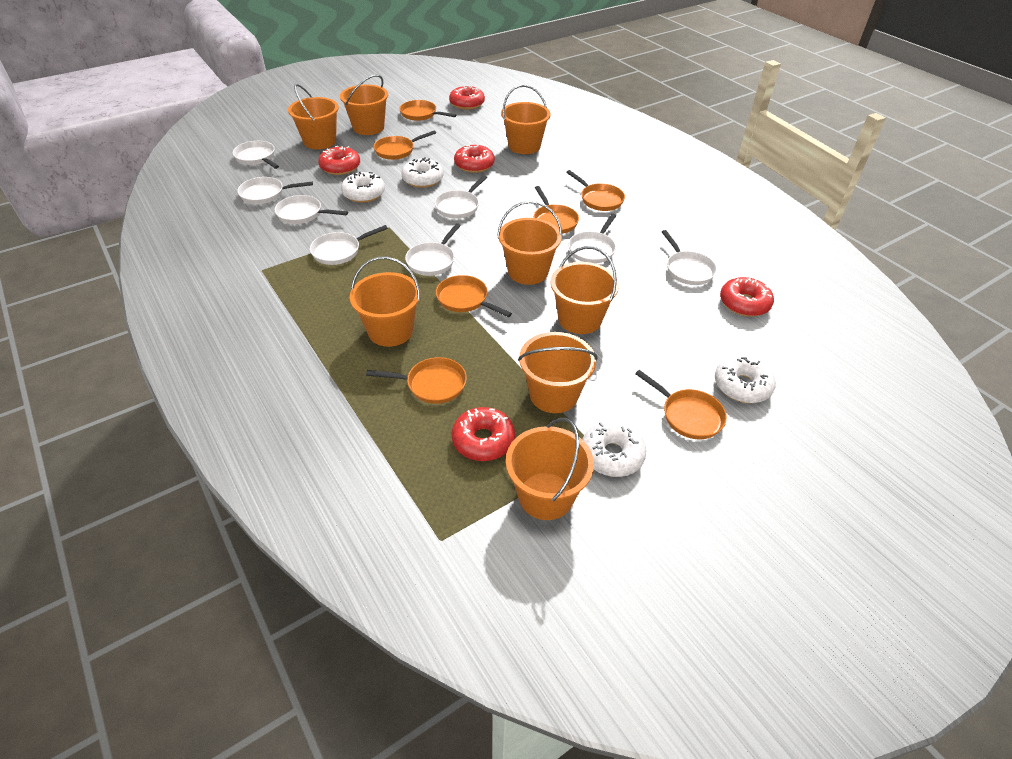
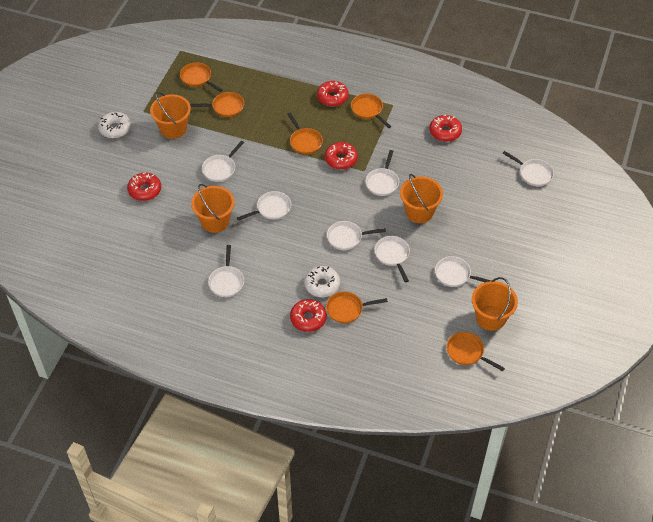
orange bucket: 8 -> 4
orange pan: 7 -> 6
white donut: 4 -> 2

